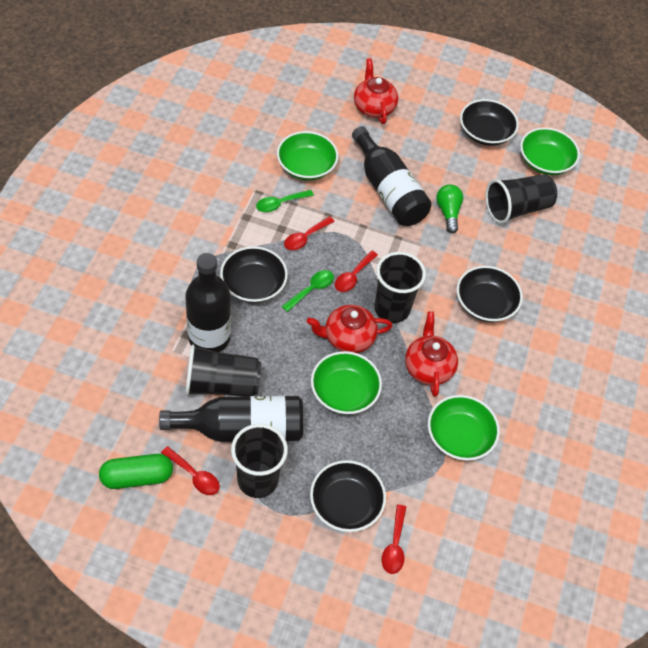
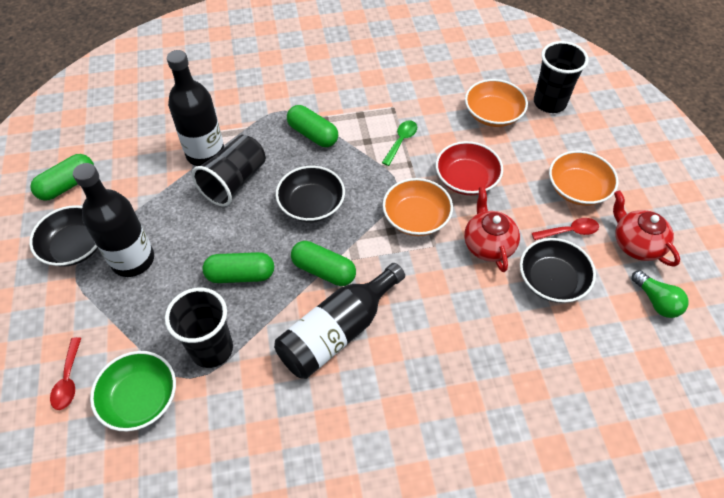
black bowl: 4 -> 3
black cup: 4 -> 3
green bowl: 4 -> 1
green capsule: 1 -> 4
green spoon: 2 -> 1
orange bowl: 0 -> 3
red bowl: 0 -> 1
red spoon: 4 -> 2
red teapot: 3 -> 2

